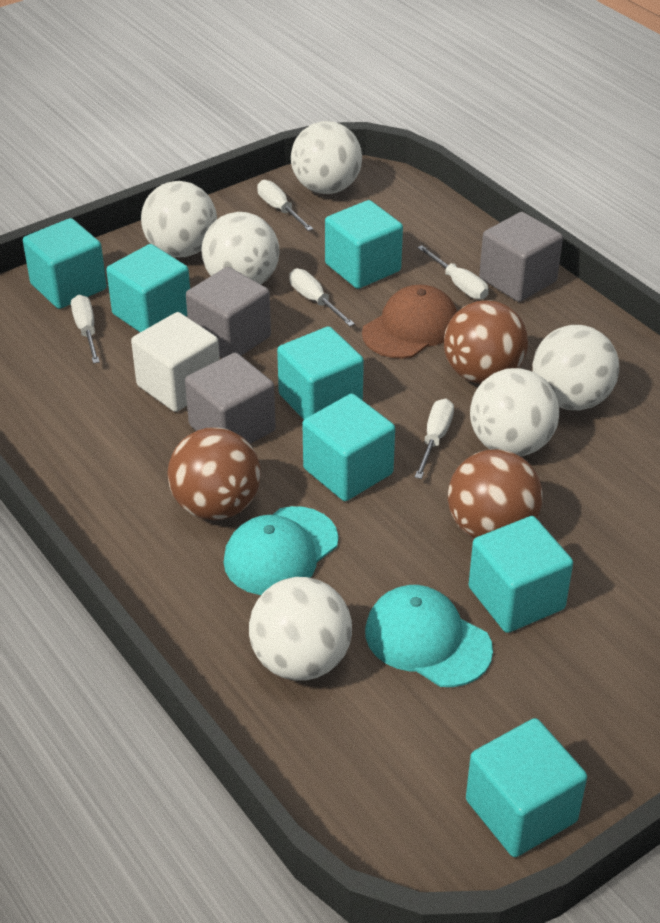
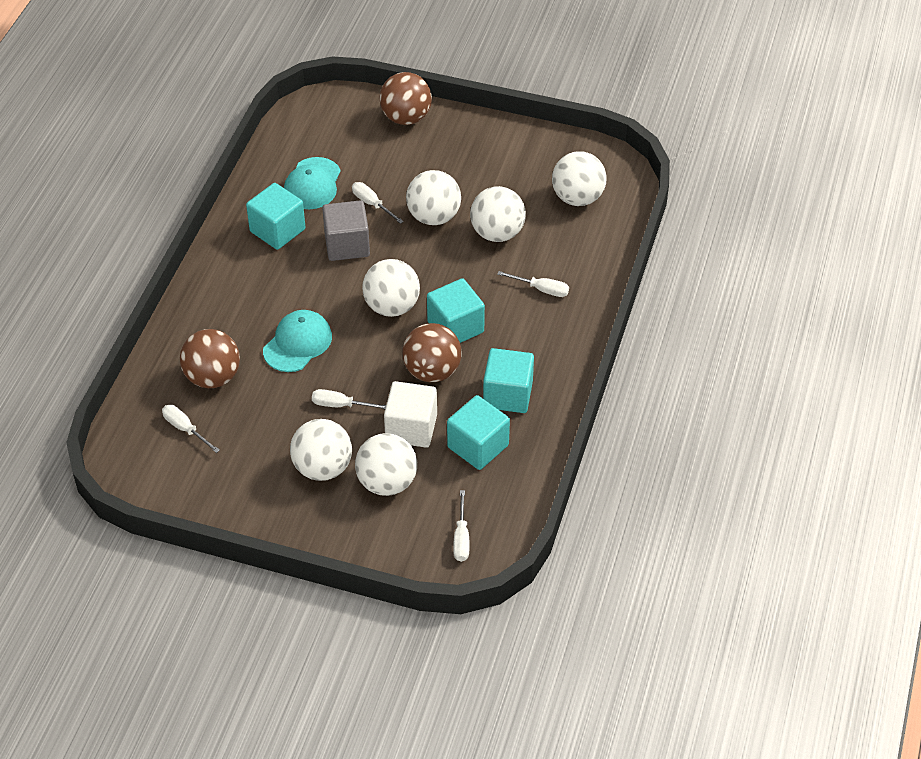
brown cap: 1 -> 0
grey cube: 3 -> 1
turquoise cube: 7 -> 4

